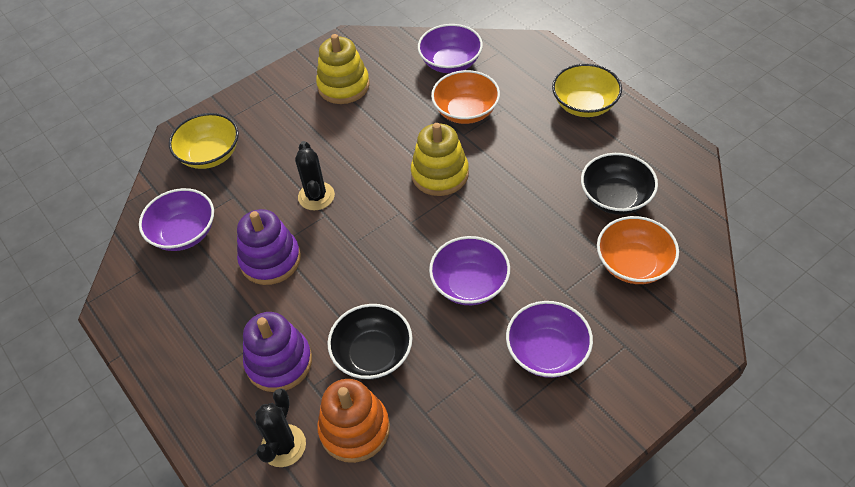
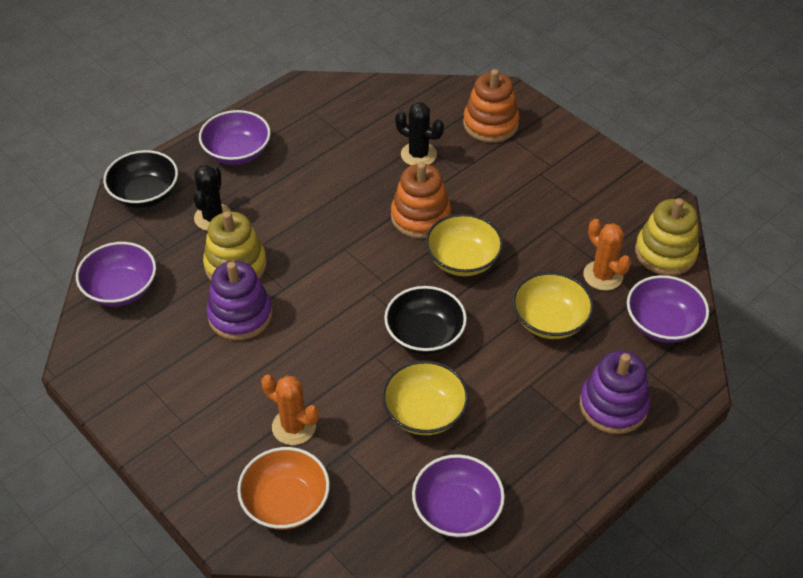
orange bowl: 2 -> 1
orange cactus: 0 -> 2
orange stacking toy: 1 -> 2
yellow bowl: 2 -> 3

